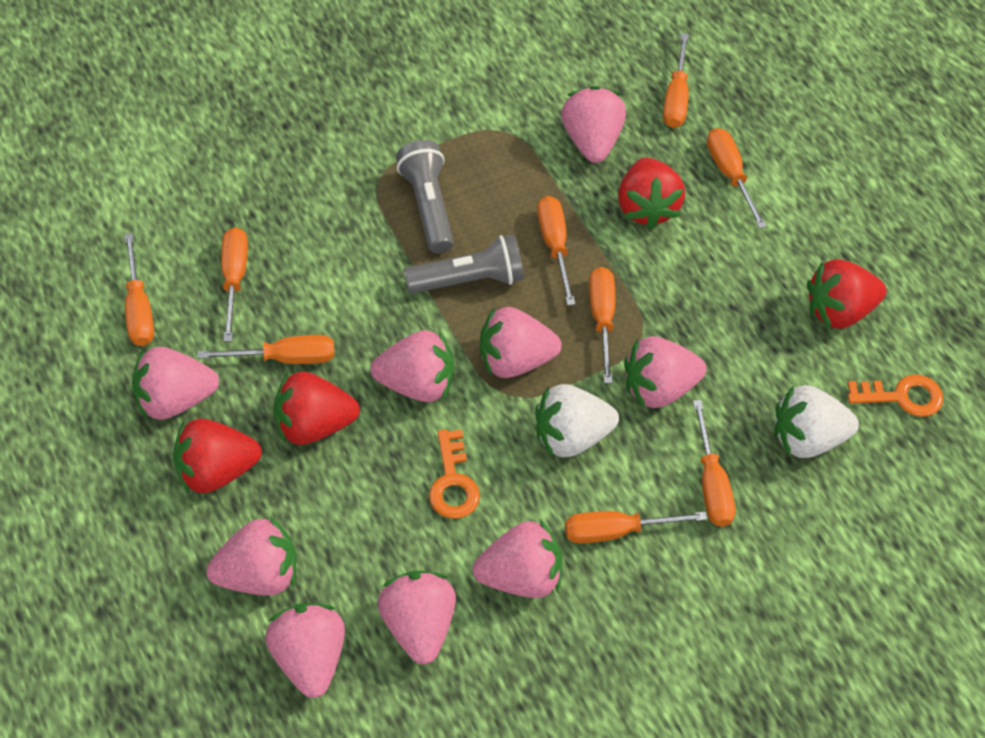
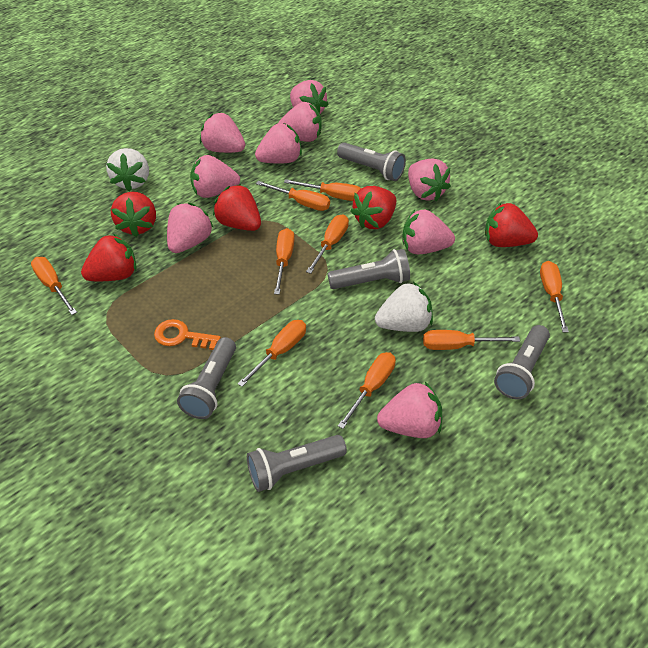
grey flashlight: 2 -> 5
orange key: 2 -> 1
red strawberry: 4 -> 5

